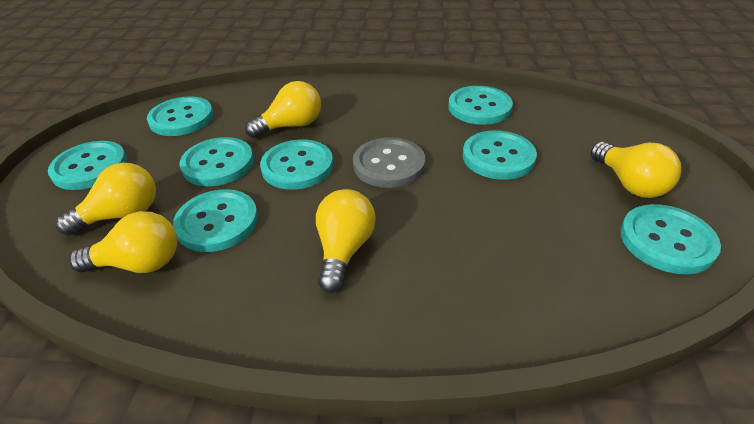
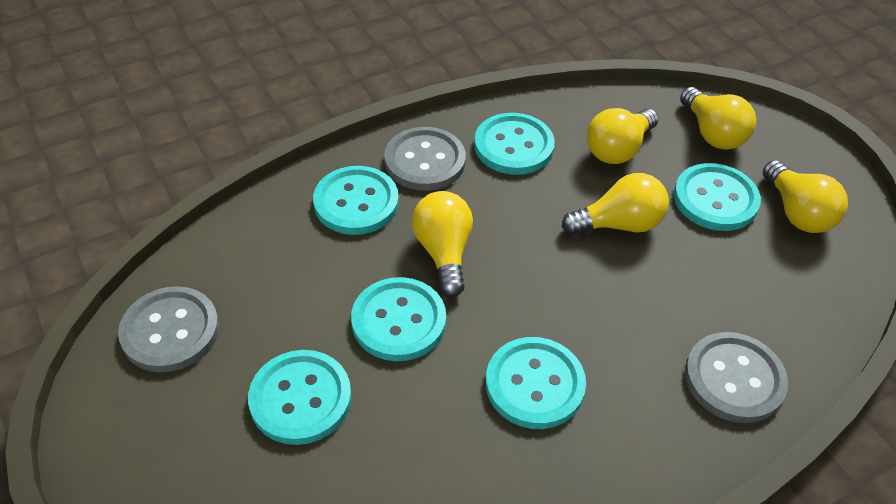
grey button: 1 -> 3
turquoise button: 8 -> 6

